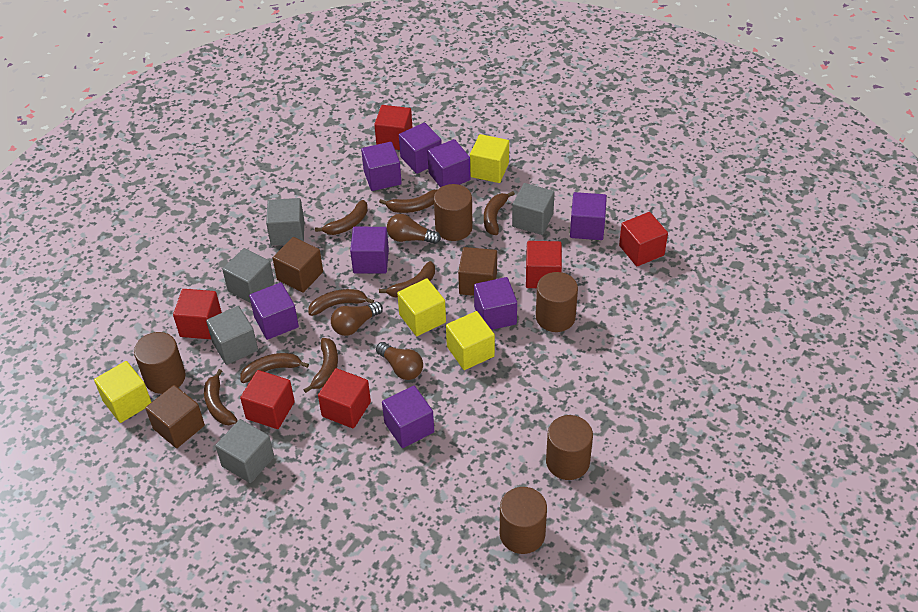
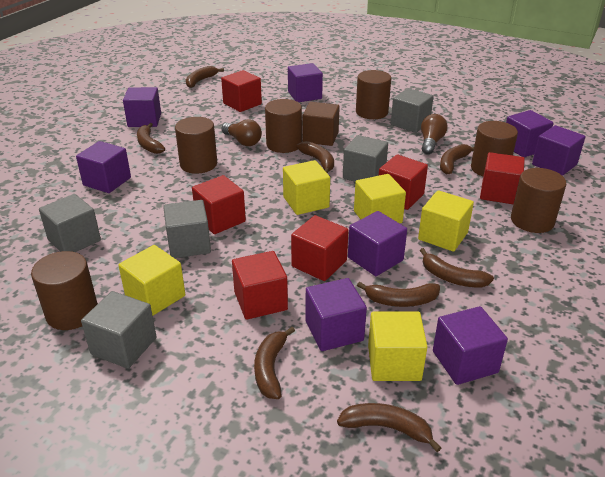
brown cube: 3 -> 1
brown cylinder: 5 -> 6
brown light bulb: 3 -> 2
yellow cube: 4 -> 5

